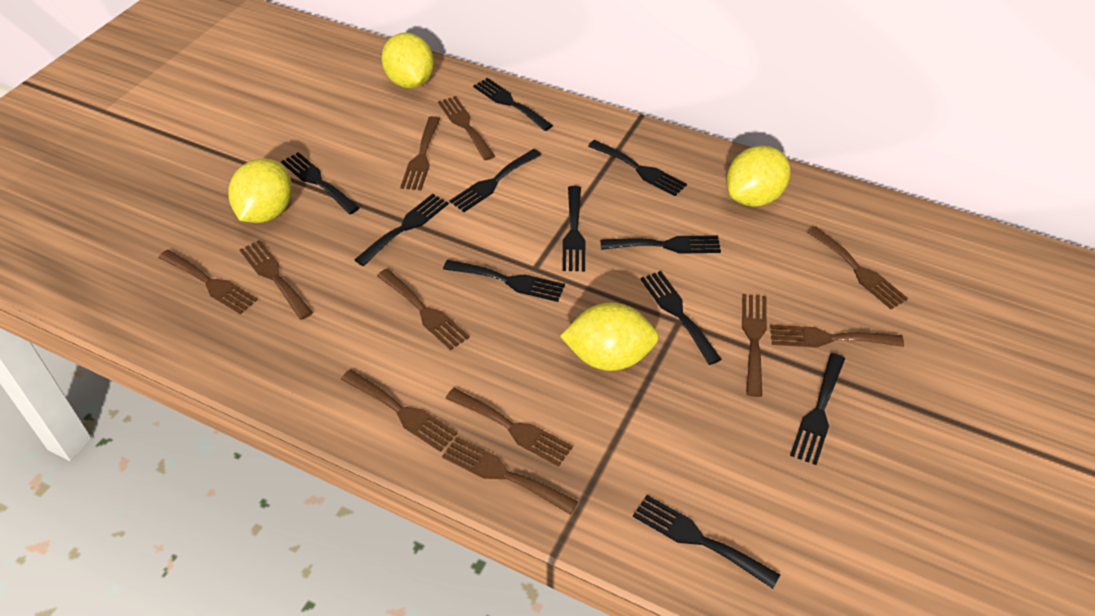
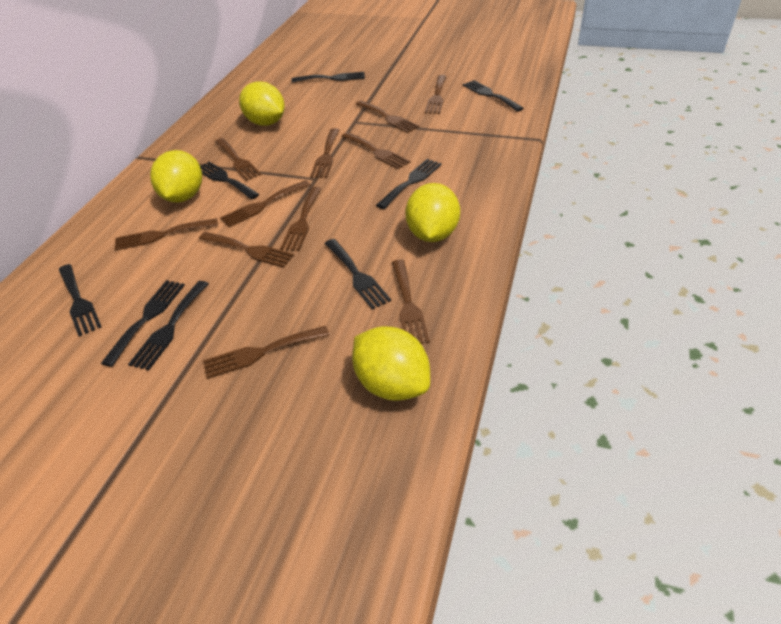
black fork: 11 -> 8

